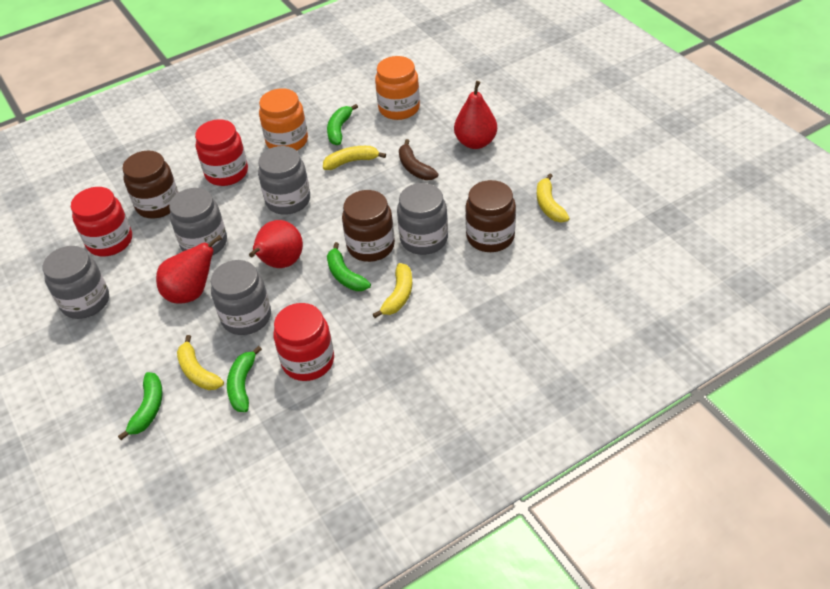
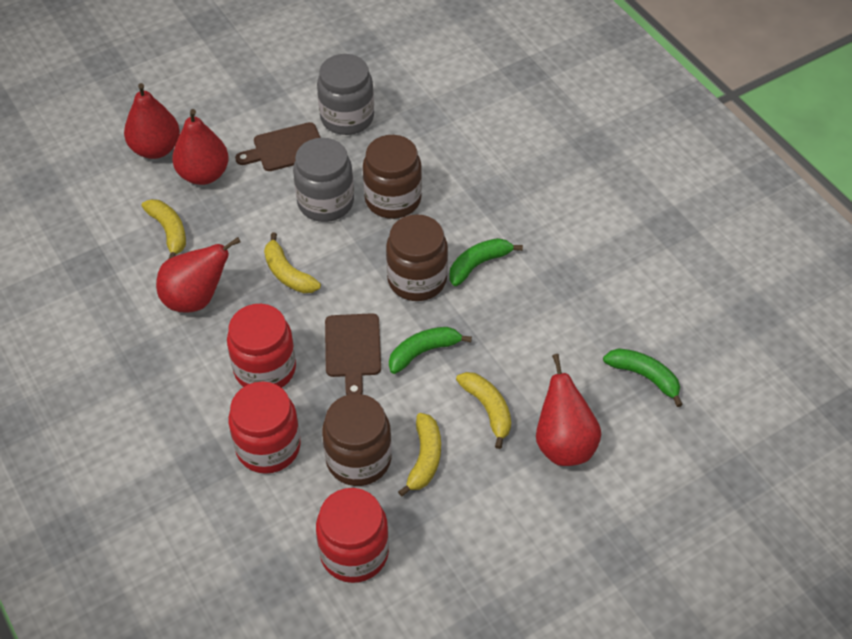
brown banana: 1 -> 0
brown cutting board: 0 -> 2
green banana: 4 -> 3
grey jar: 5 -> 2
orange jar: 2 -> 0
red pear: 3 -> 4

